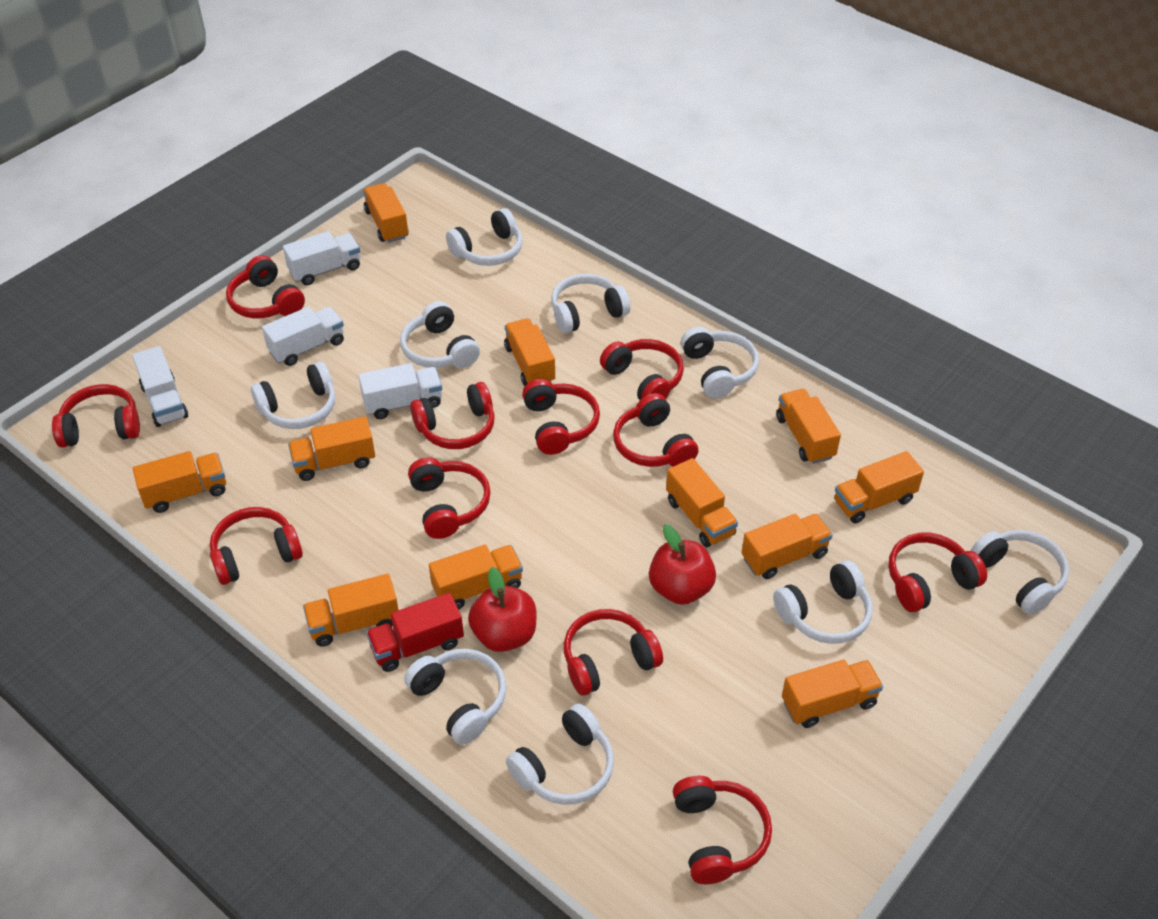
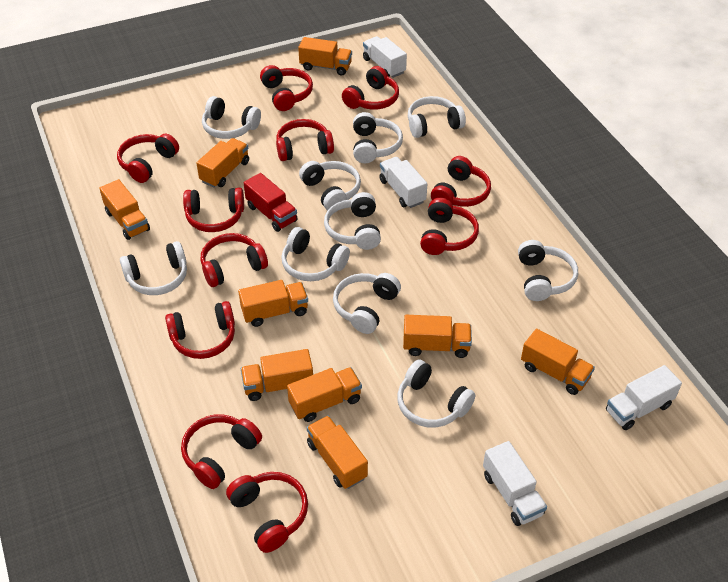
orange truck: 11 -> 9
red apple: 2 -> 0
white headphones: 9 -> 10

